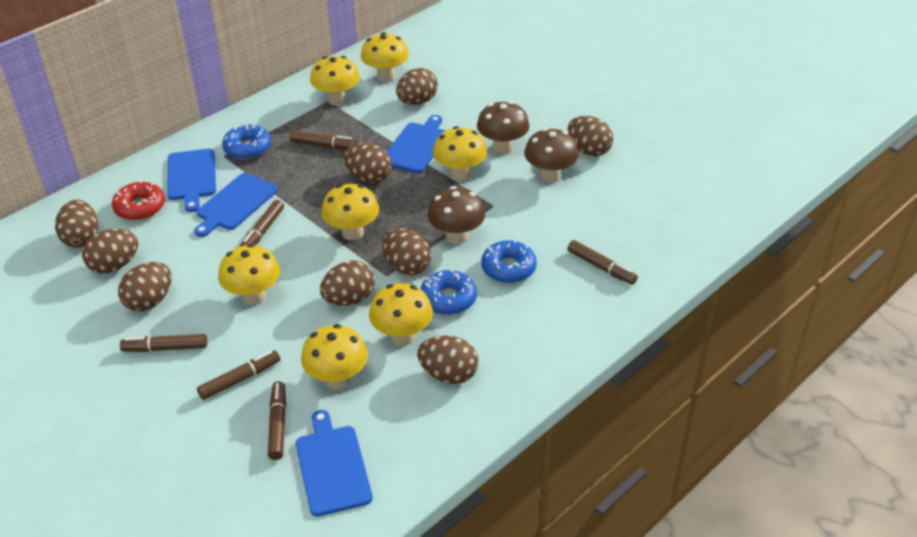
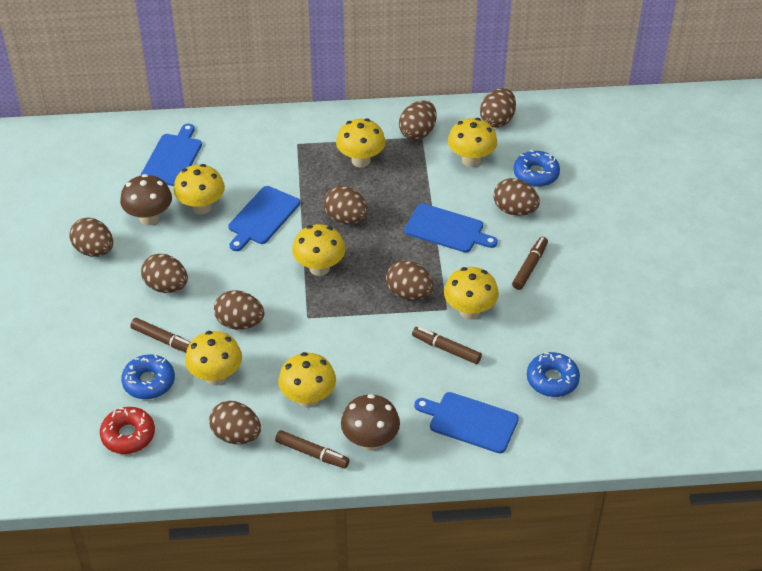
brown marker: 6 -> 4
brown mushroom: 3 -> 2

